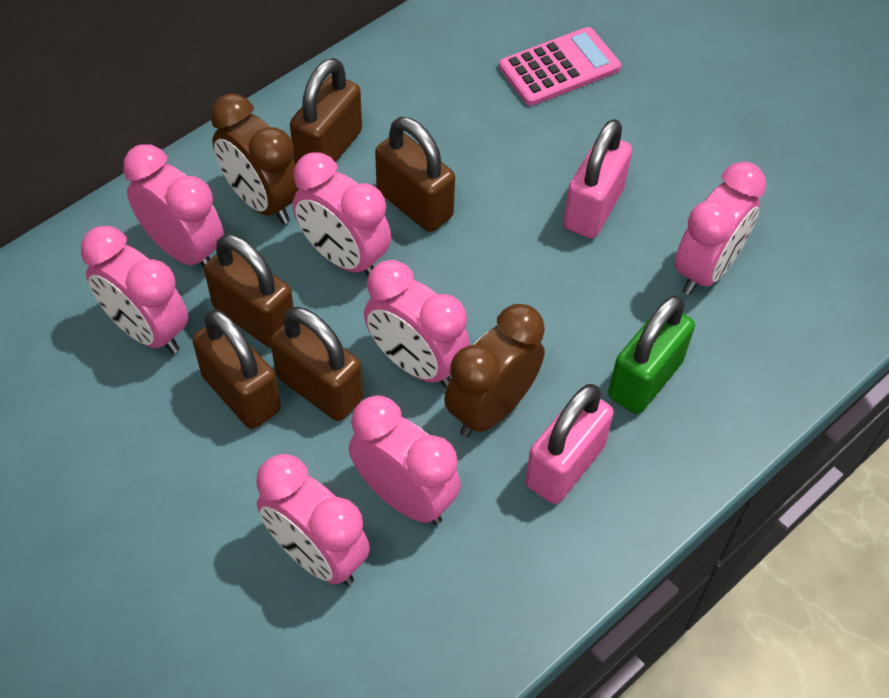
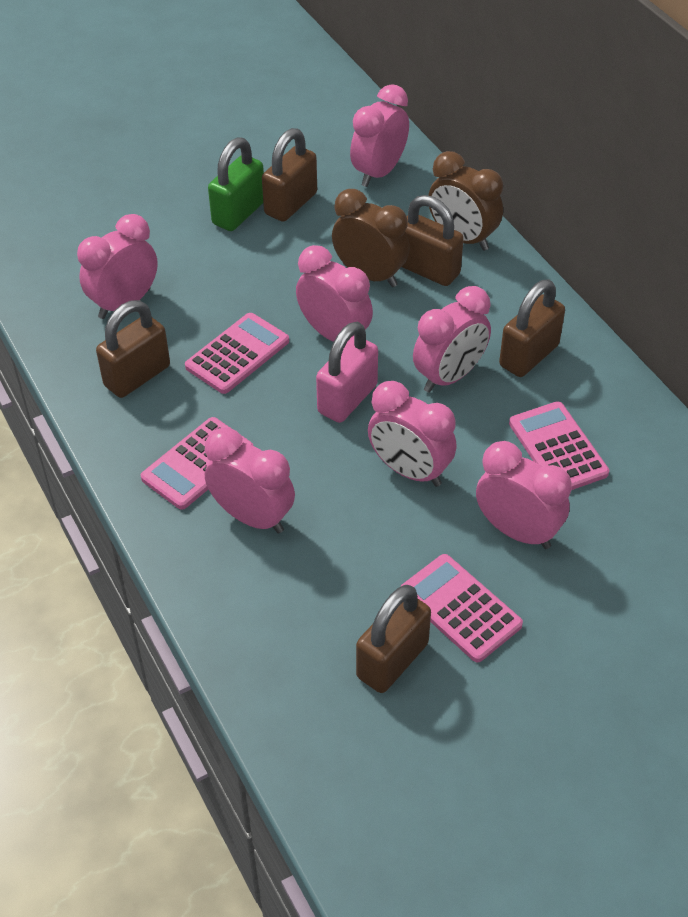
pink calculator: 1 -> 4
pink padlock: 2 -> 1

